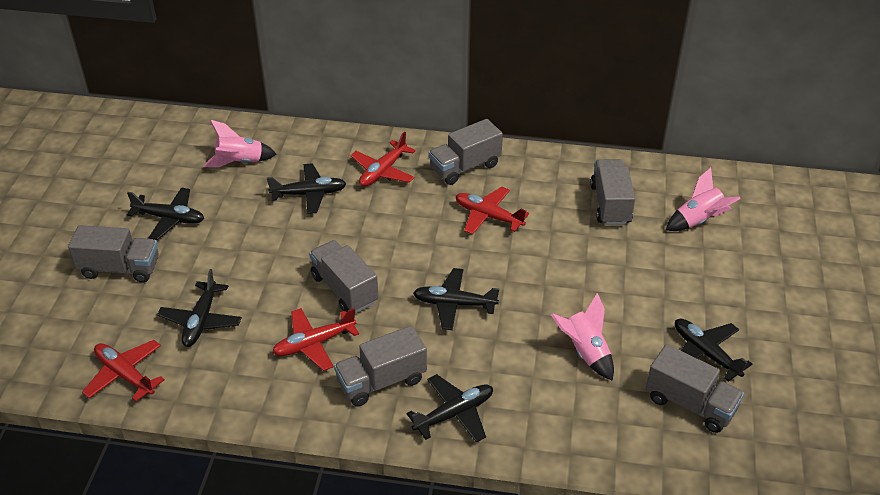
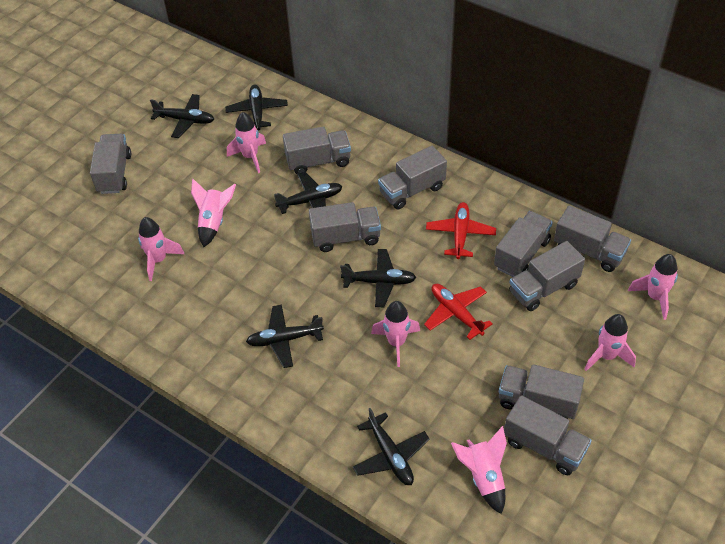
grey truck: 6 -> 9
pink rocket: 3 -> 7
red plane: 4 -> 2

